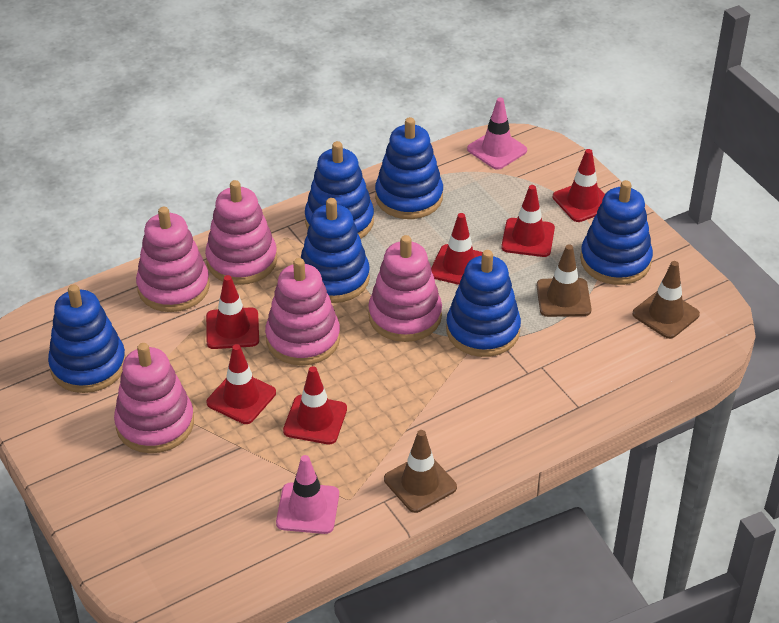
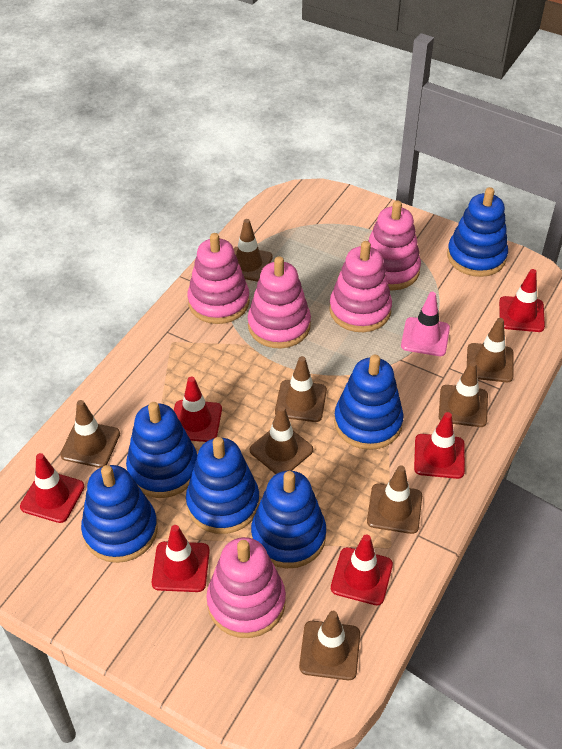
brown traffic cone: 3 -> 8
pink traffic cone: 2 -> 1

